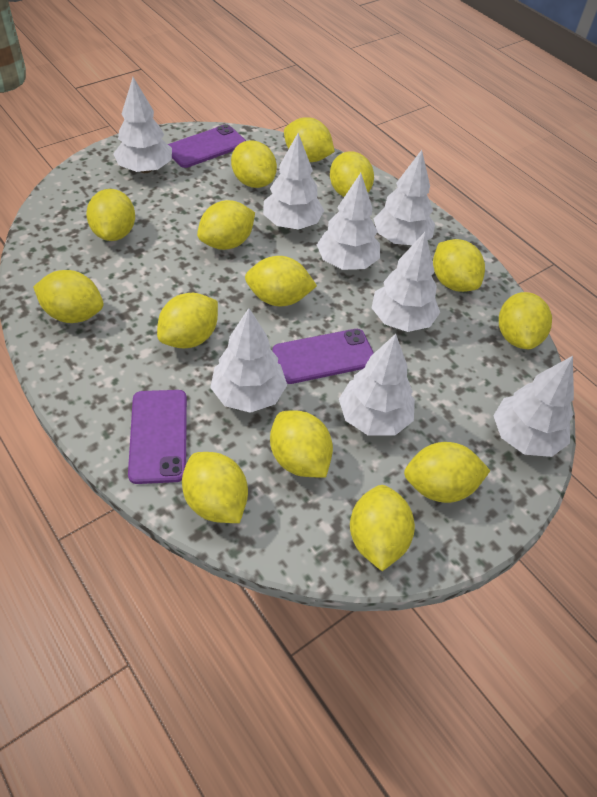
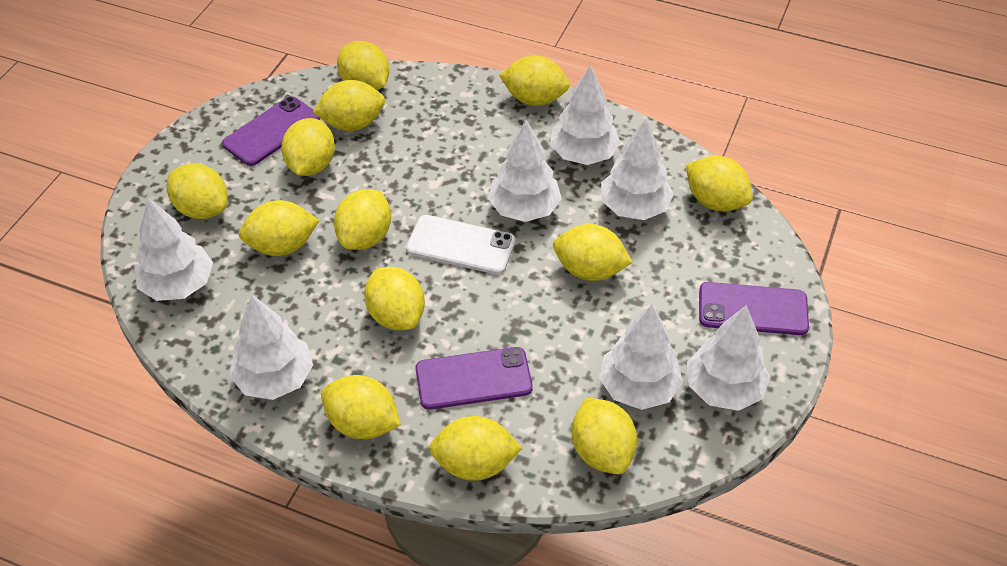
white phone: 0 -> 1
white tree: 8 -> 7
yellow lemon: 14 -> 13

